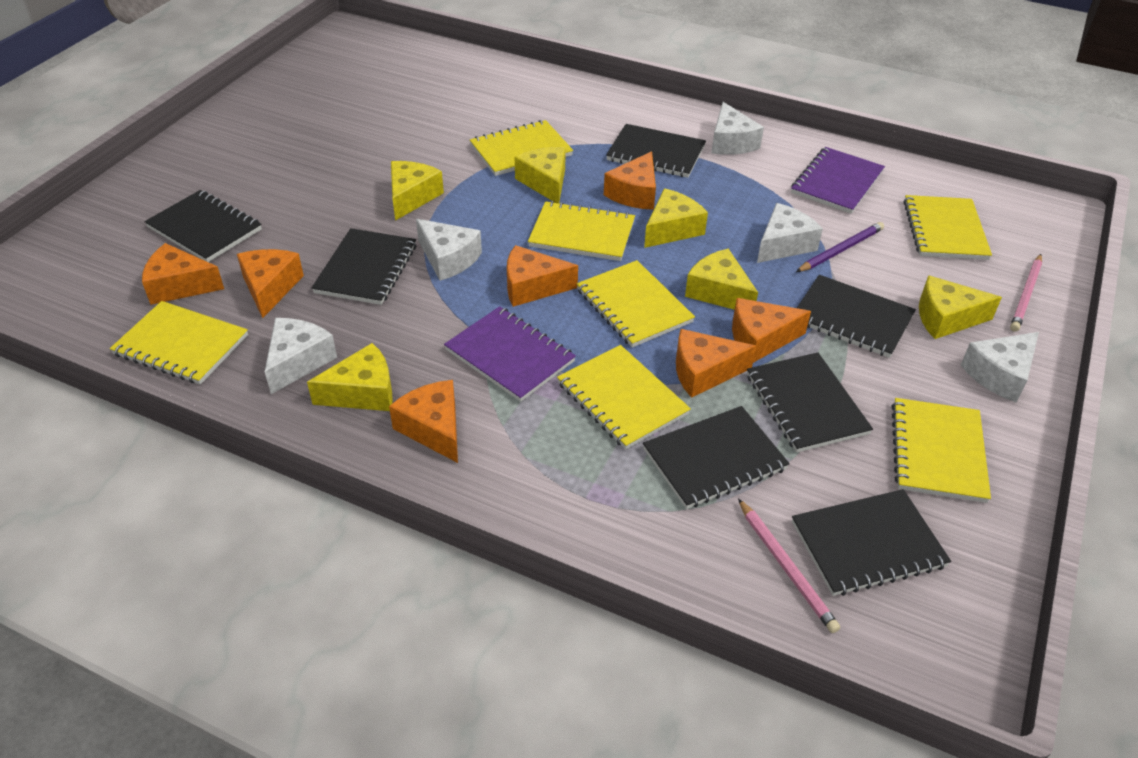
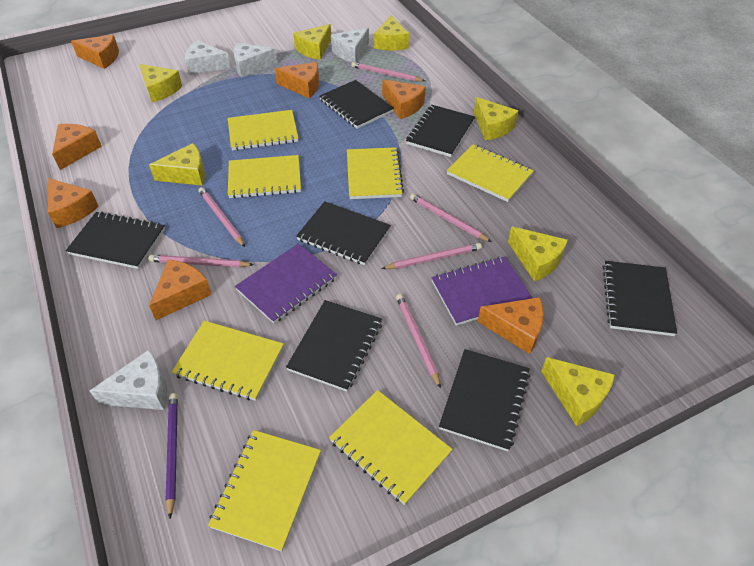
pink pencil: 2 -> 6
white cheese: 5 -> 4
yellow cheese: 6 -> 7

